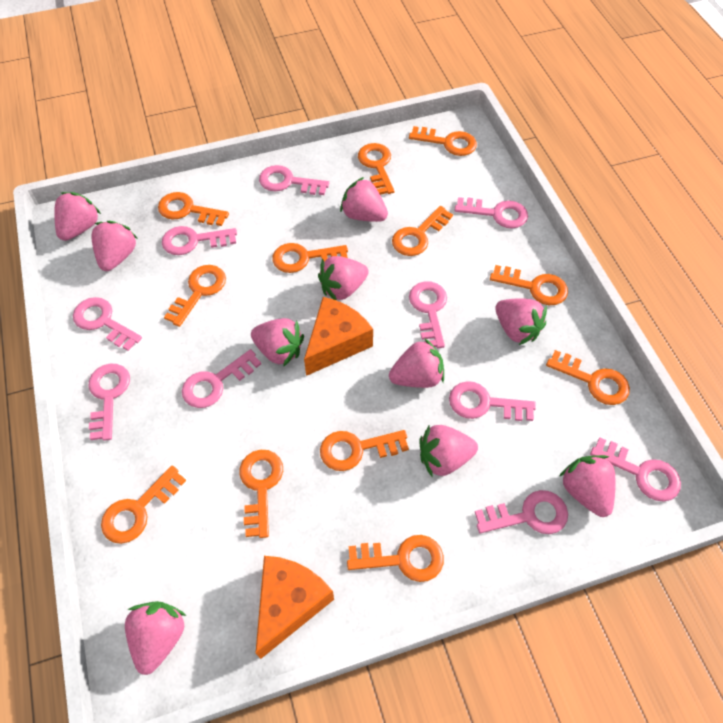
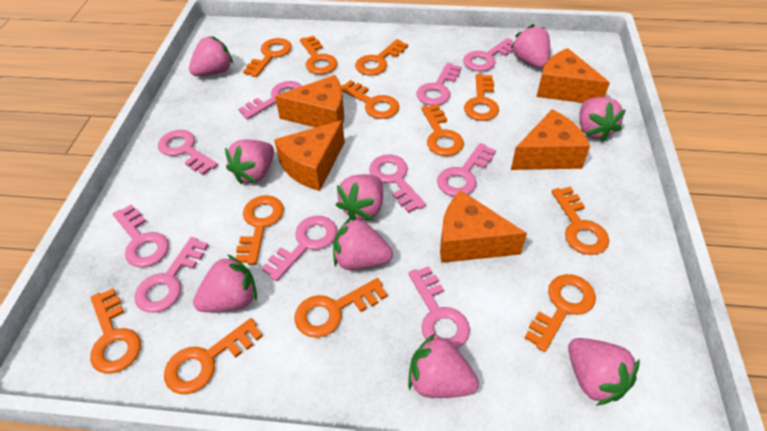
orange cheese: 2 -> 5
pink strawberry: 10 -> 9

